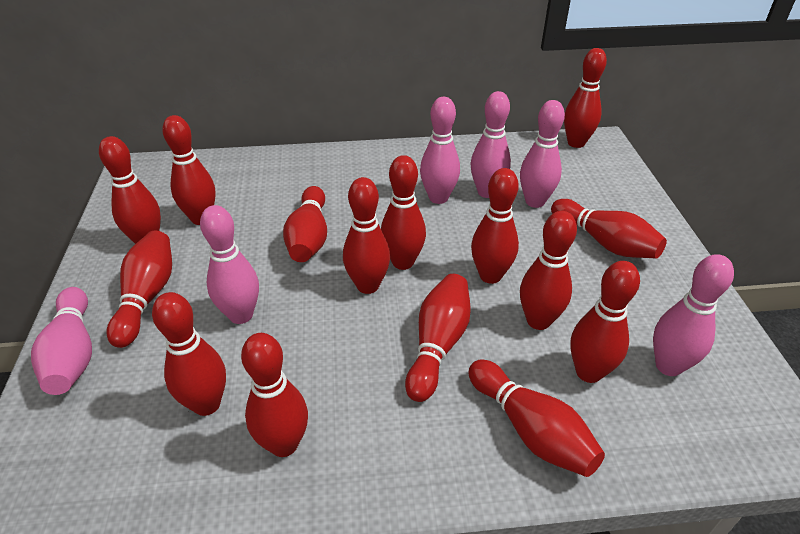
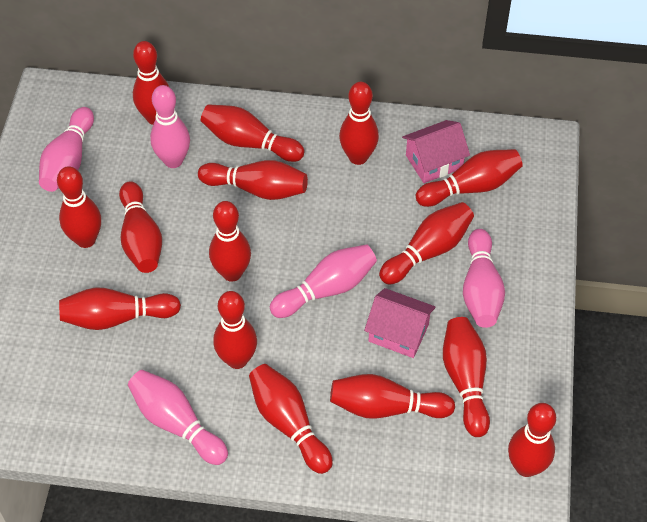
pink bowling pin: 6 -> 5
pink house: 0 -> 2

